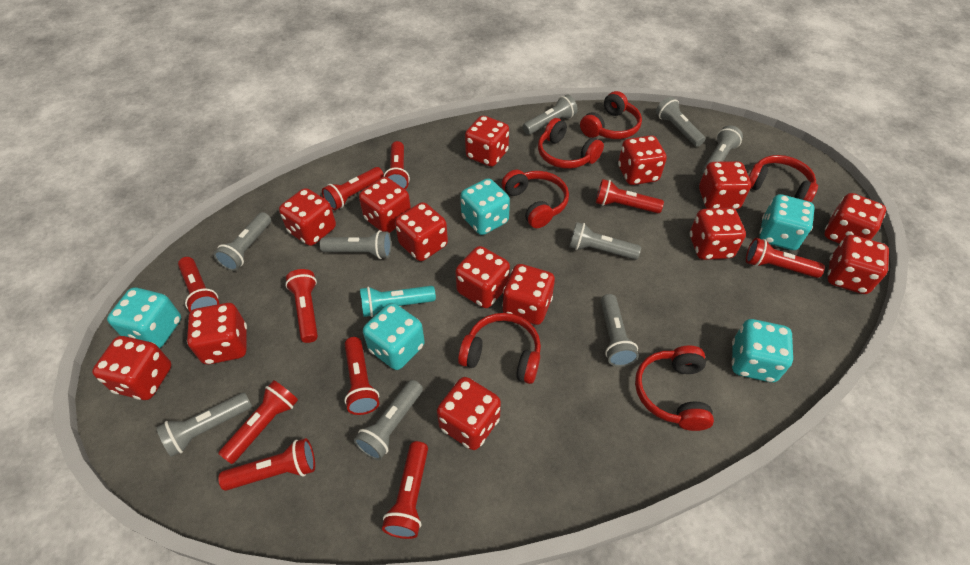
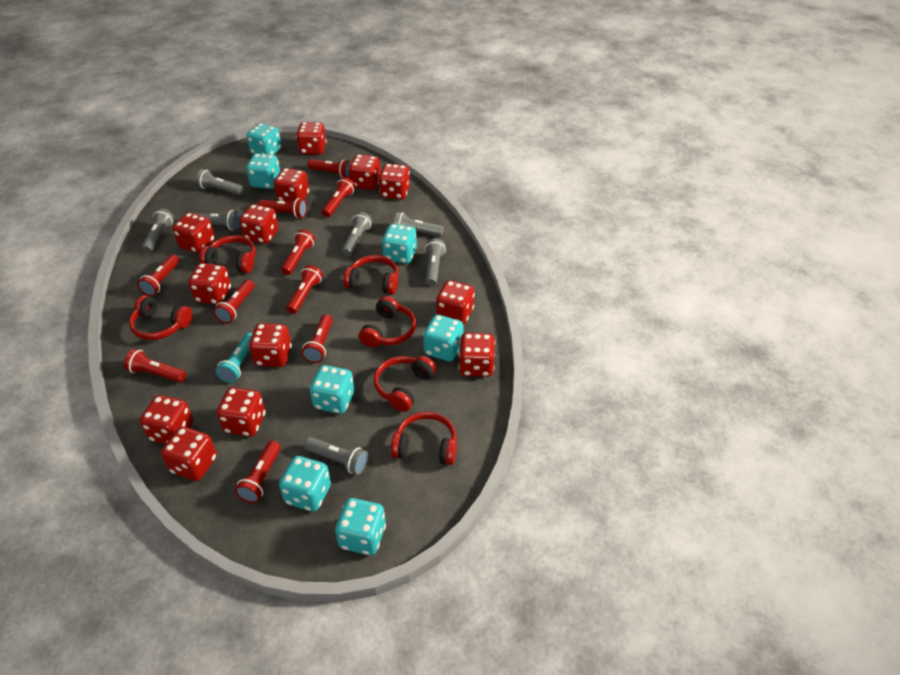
grey flashlight: 9 -> 7
red dice: 14 -> 13
turquoise dice: 5 -> 7

